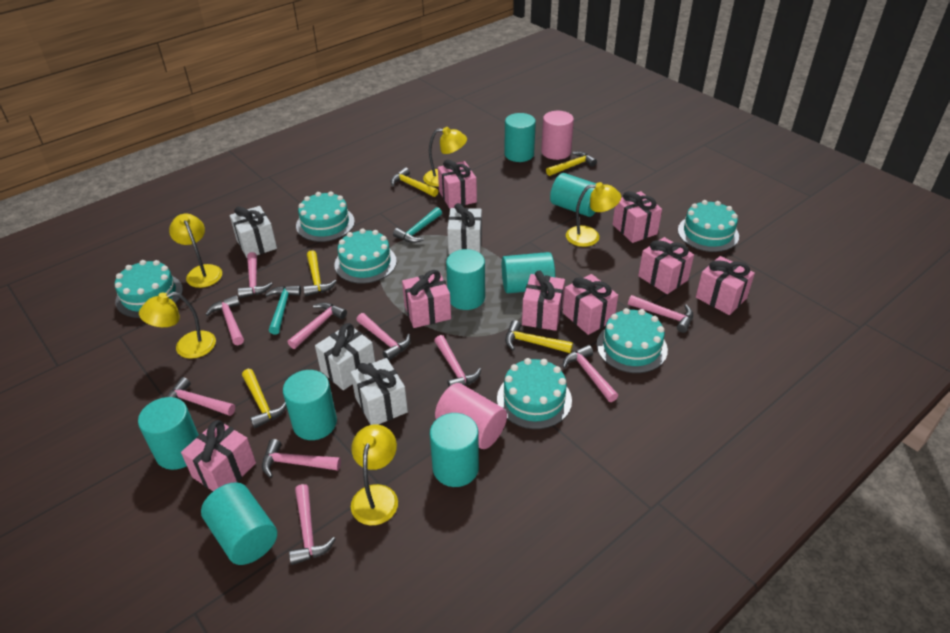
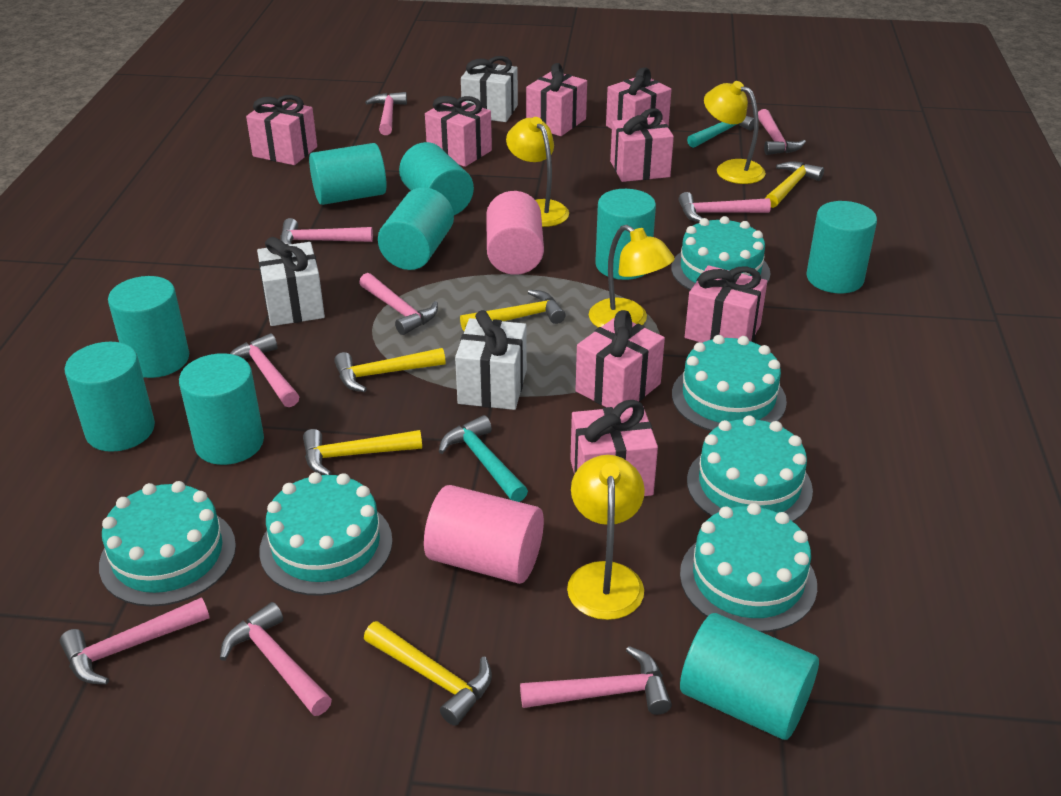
pink hammer: 10 -> 9
turquoise cylinder: 8 -> 9
white gift: 4 -> 3
yellow lamp: 5 -> 4

